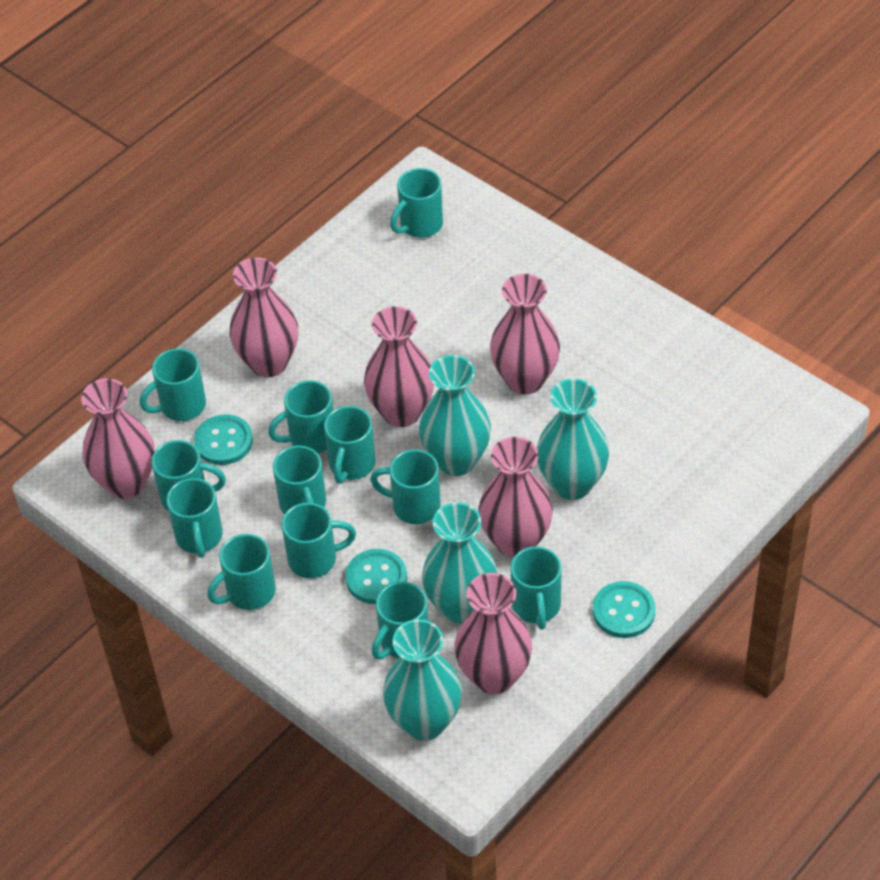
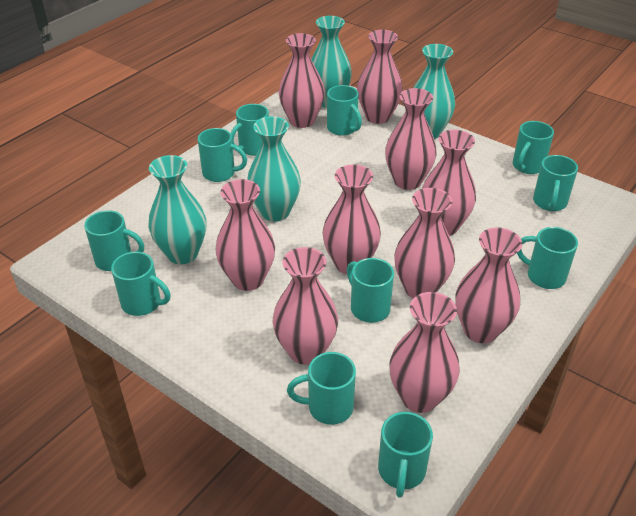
pink vase: 6 -> 10
turquoise button: 3 -> 0
turquoise mug: 12 -> 11

